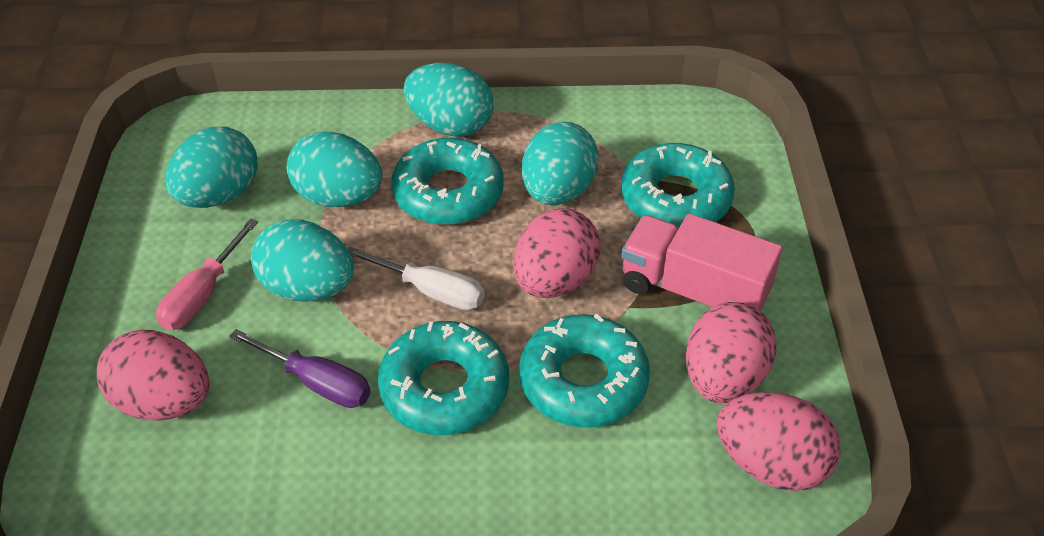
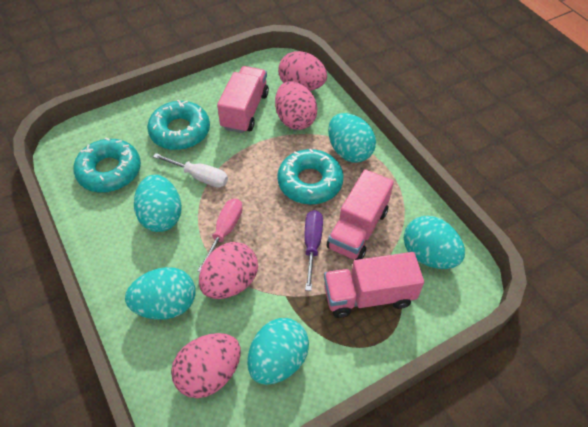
pink truck: 1 -> 3
turquoise donut: 4 -> 3

